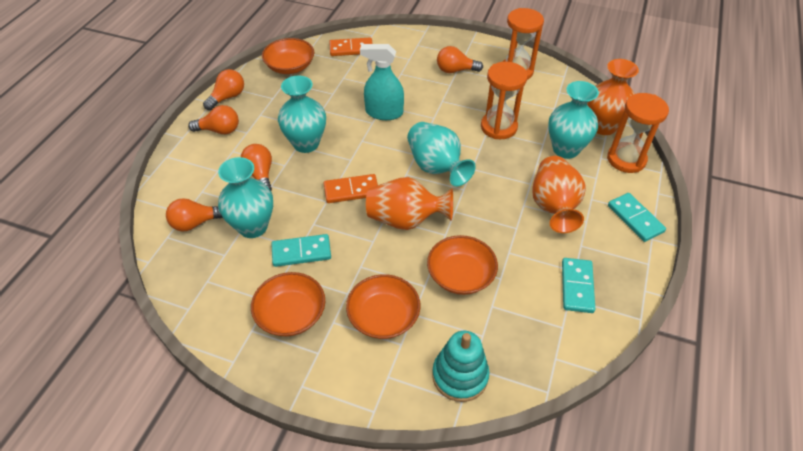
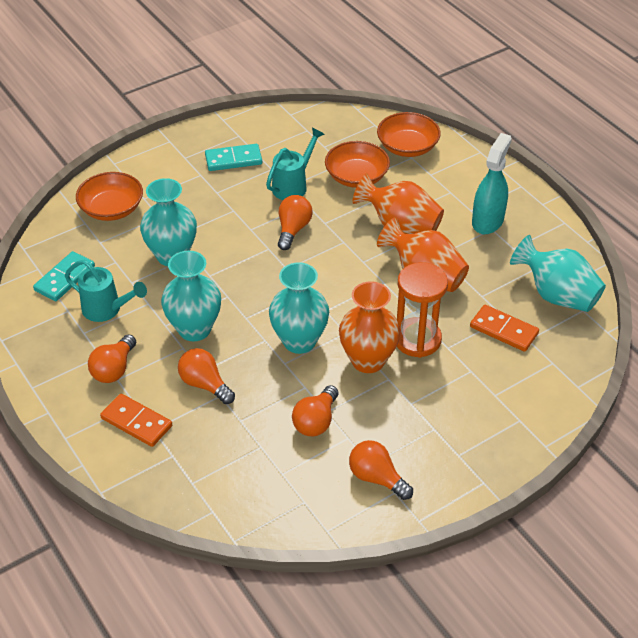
orange bowl: 4 -> 3
orange hourglass: 3 -> 1
turquoise domino: 3 -> 2
turquoise stacking toy: 1 -> 0
turquoise watering can: 0 -> 2

